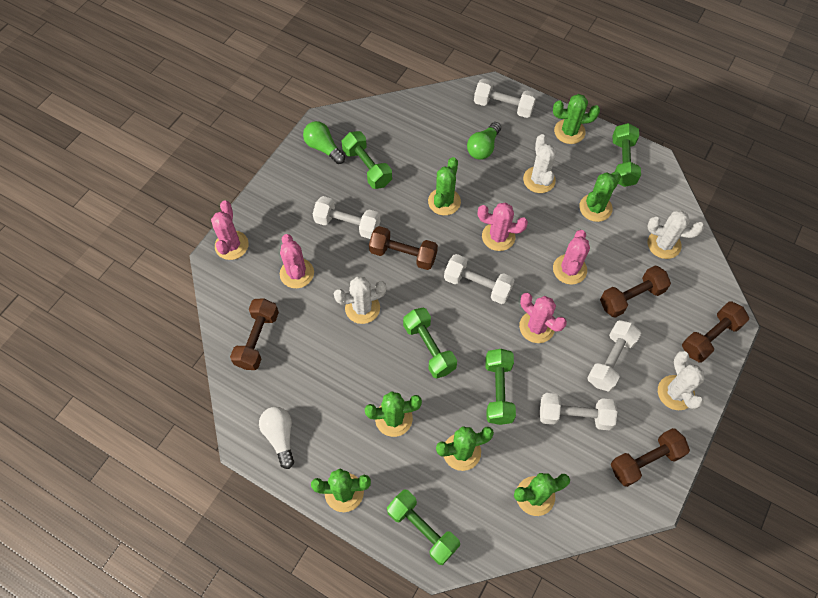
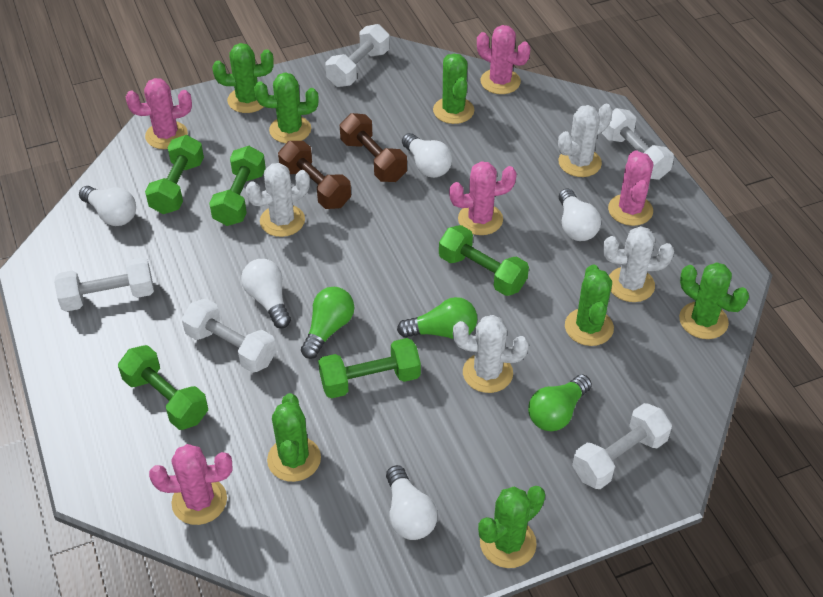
brown dumbbell: 5 -> 2
green light bulb: 2 -> 3
white light bulb: 1 -> 5

